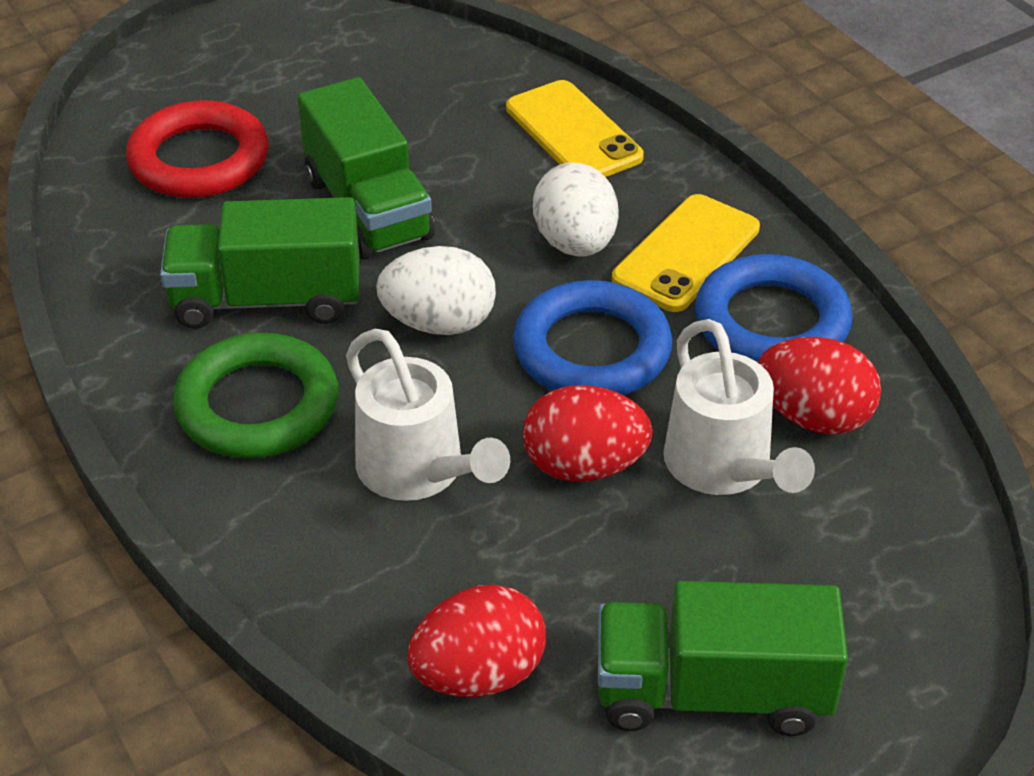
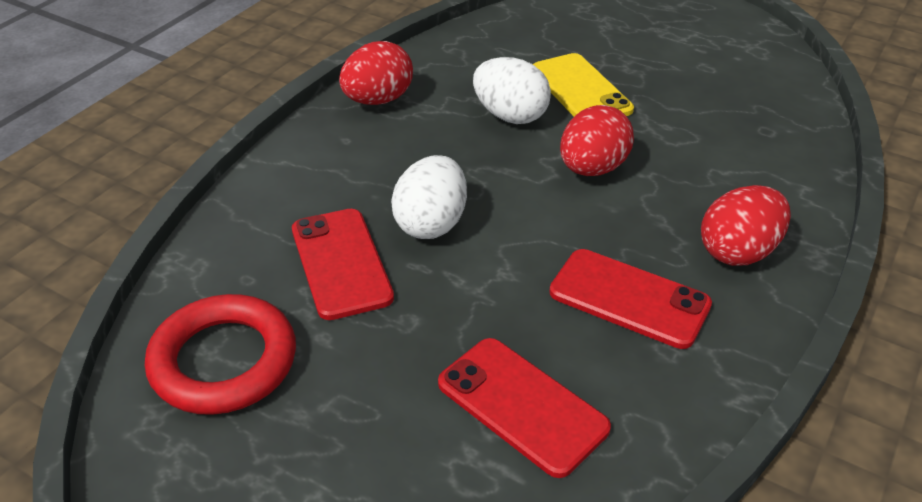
blue ring: 2 -> 0
green ring: 1 -> 0
green truck: 3 -> 0
red phone: 0 -> 3
white watering can: 2 -> 0
yellow phone: 2 -> 1

